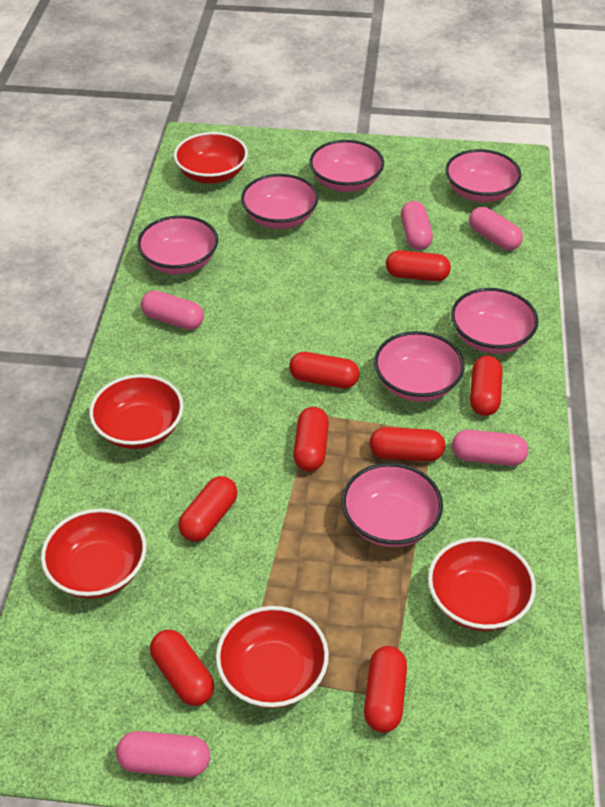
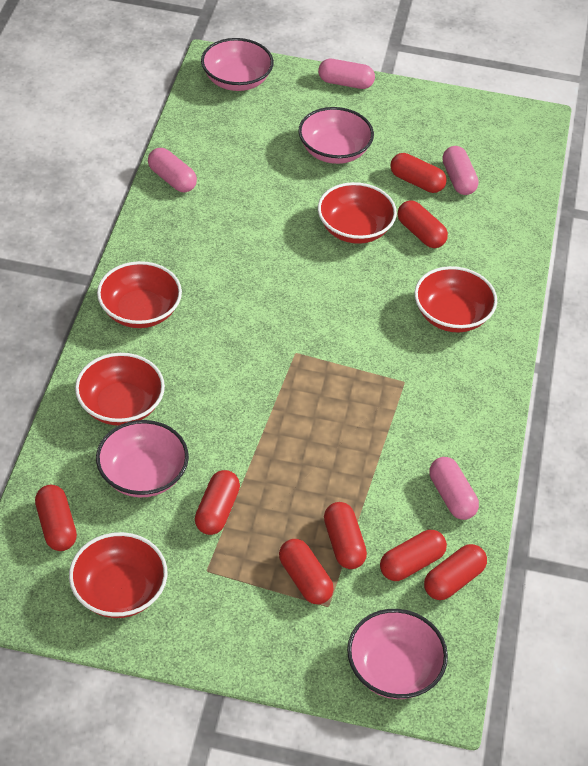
pink bowl: 7 -> 4
pink capsule: 5 -> 4

